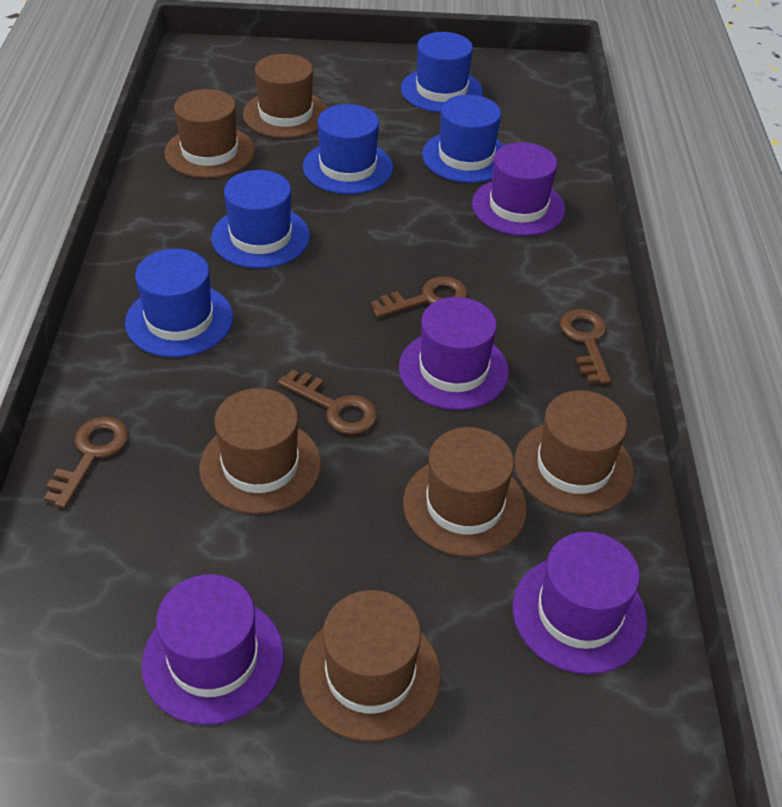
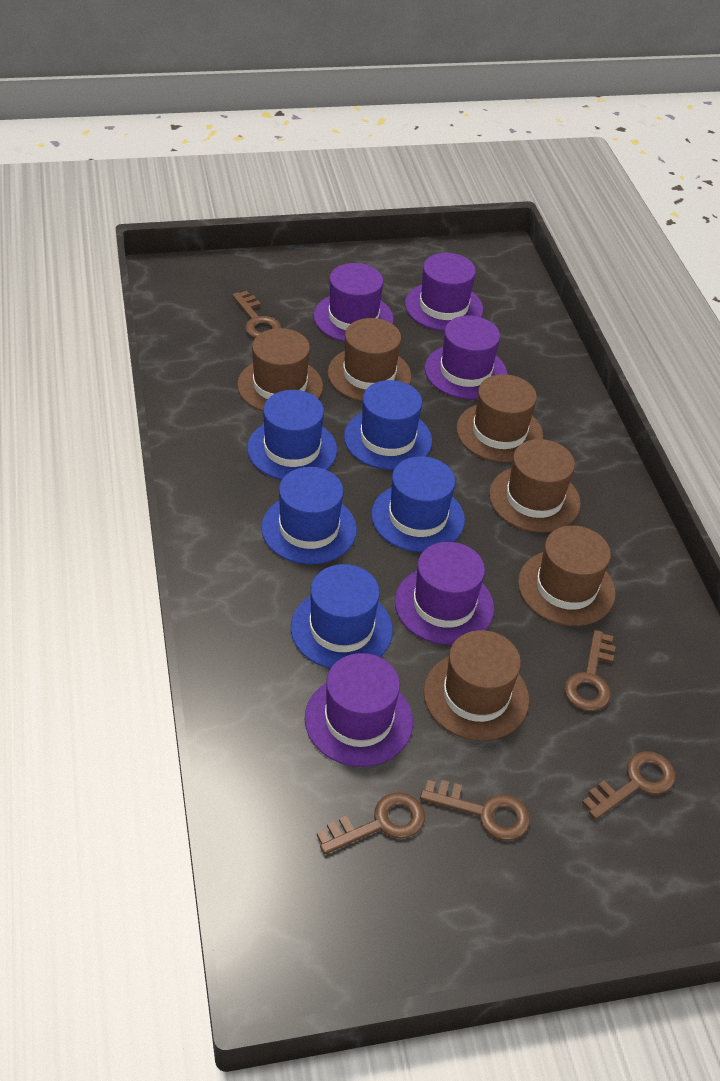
brown key: 4 -> 5
purple hat: 4 -> 5

